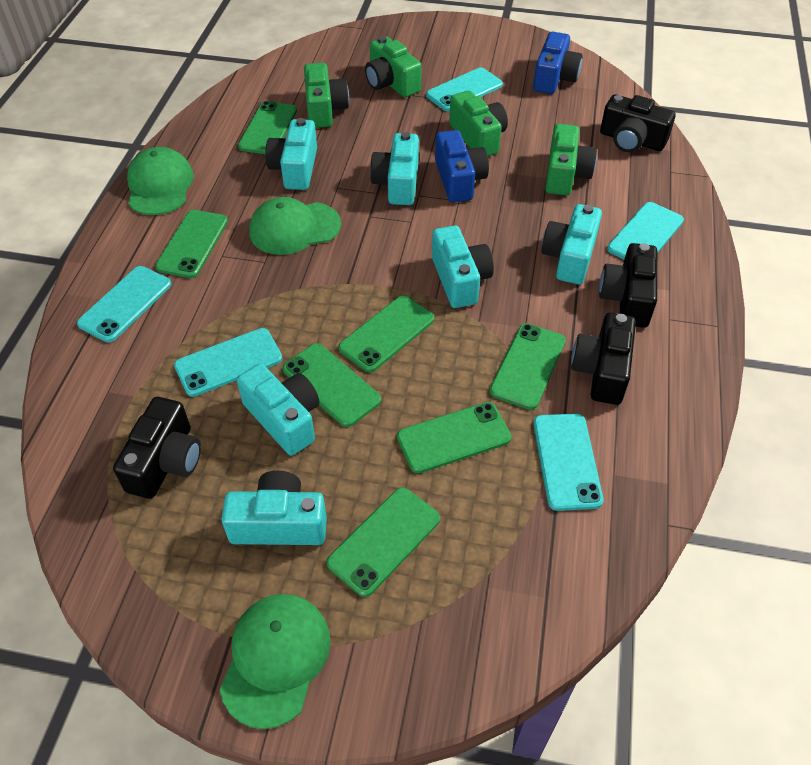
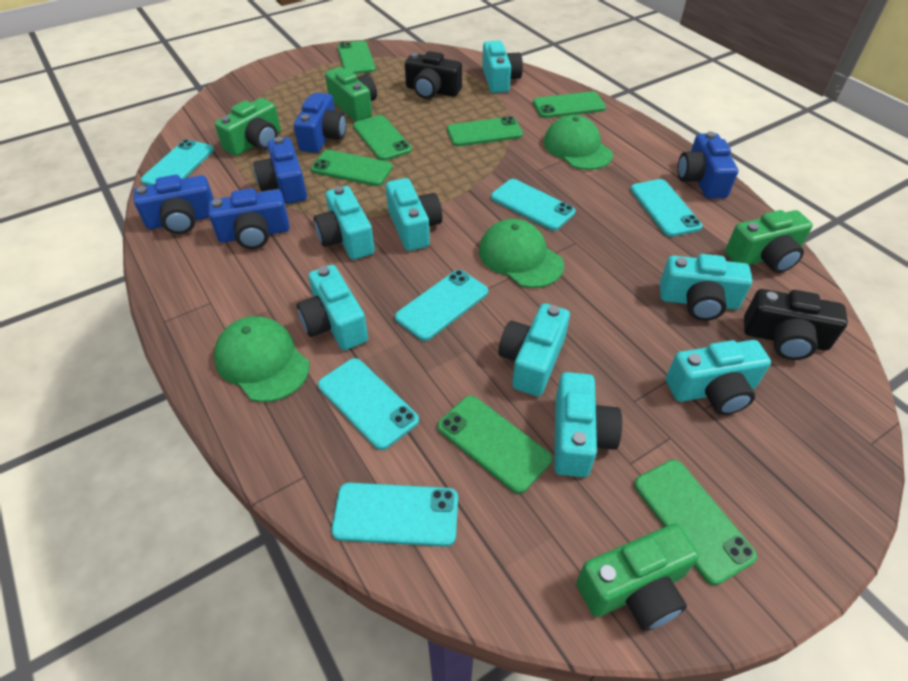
black camera: 4 -> 2
blue camera: 2 -> 5
turquoise camera: 6 -> 8
turquoise phone: 5 -> 6

